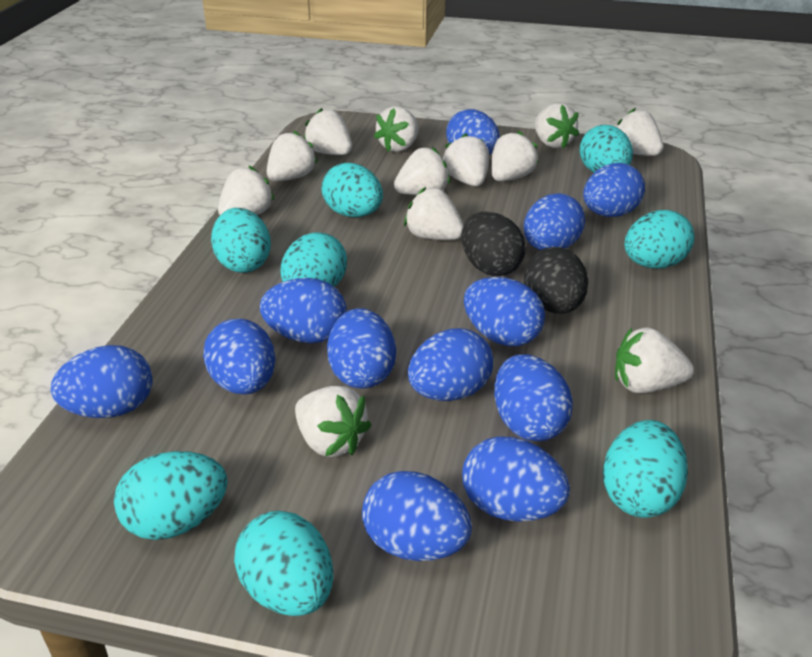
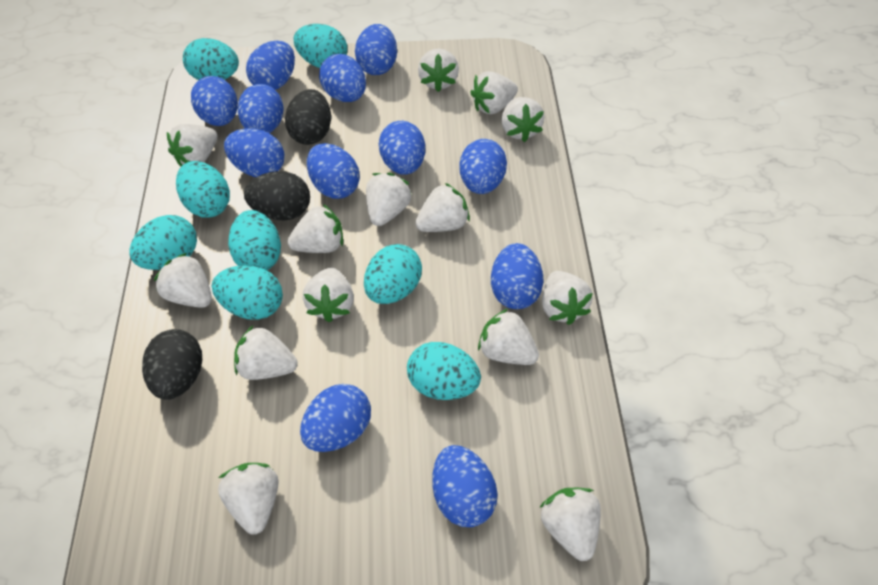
black egg: 2 -> 3
white strawberry: 12 -> 14

